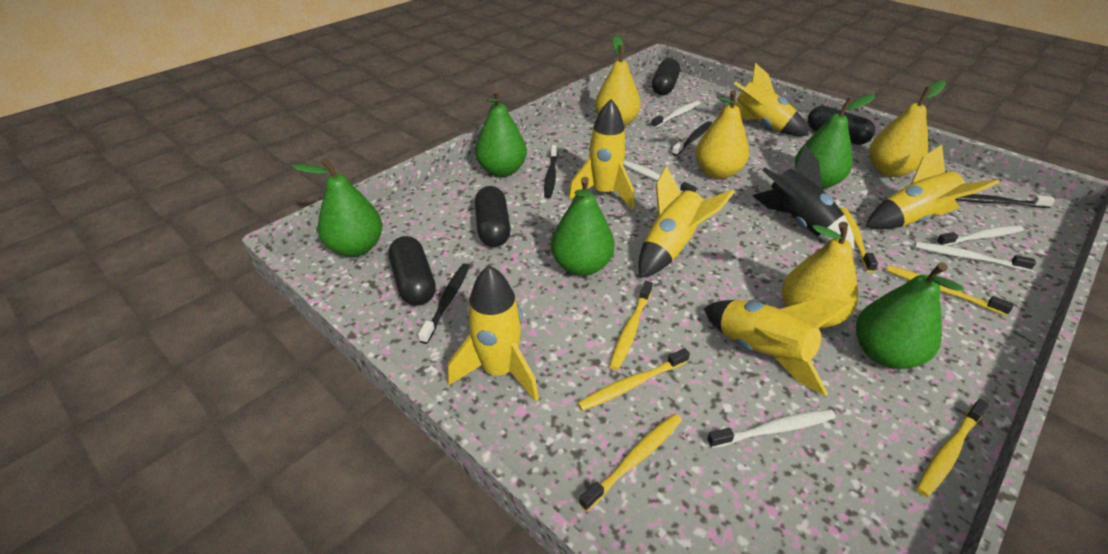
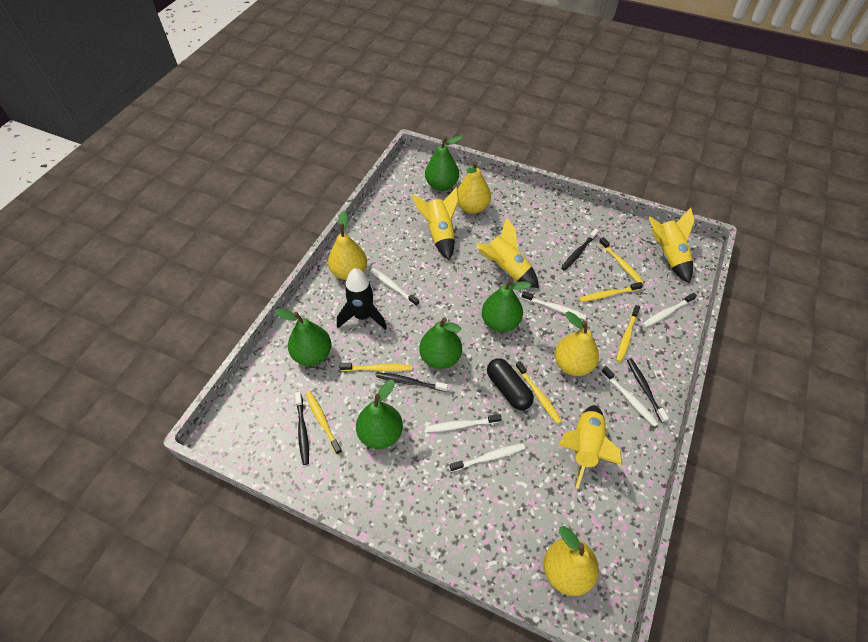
black capsule: 4 -> 1
white toothbrush: 5 -> 6
yellow rocket: 6 -> 4

